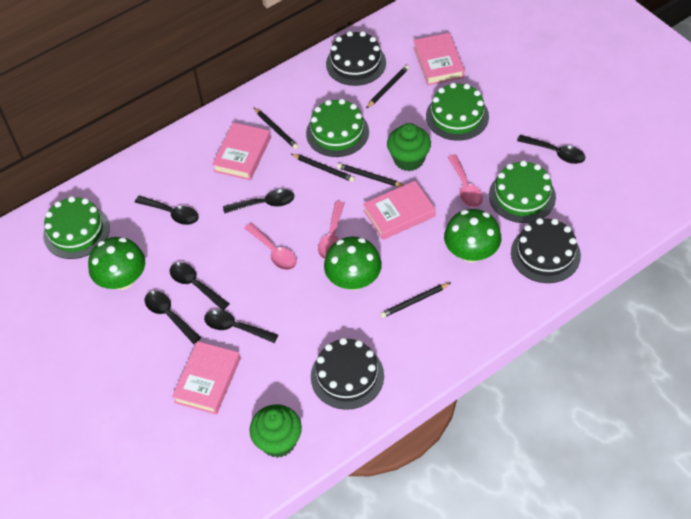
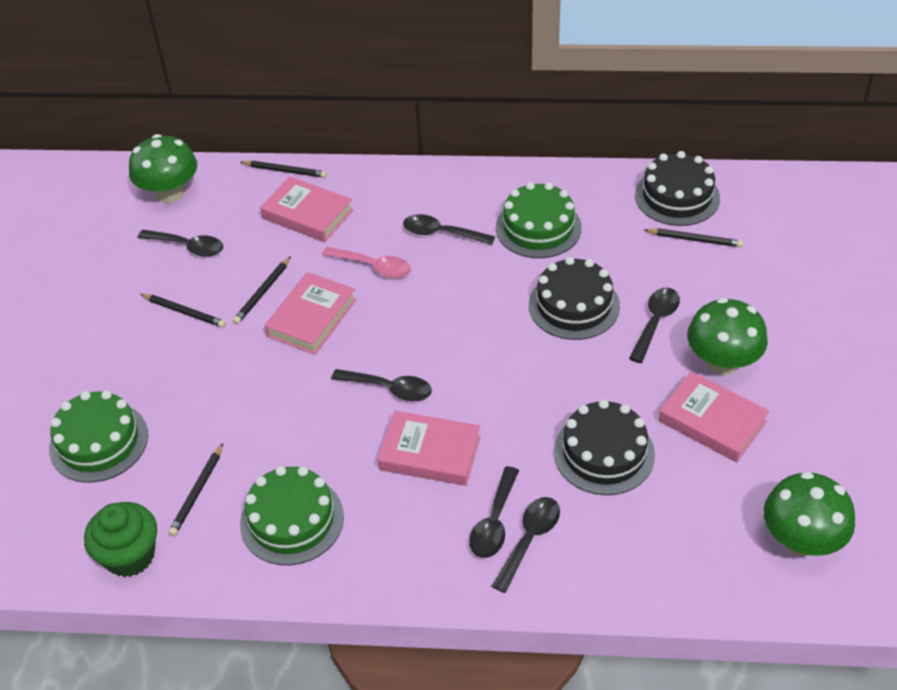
green cake: 4 -> 3
green cupcake: 2 -> 1
pink spoon: 3 -> 1

